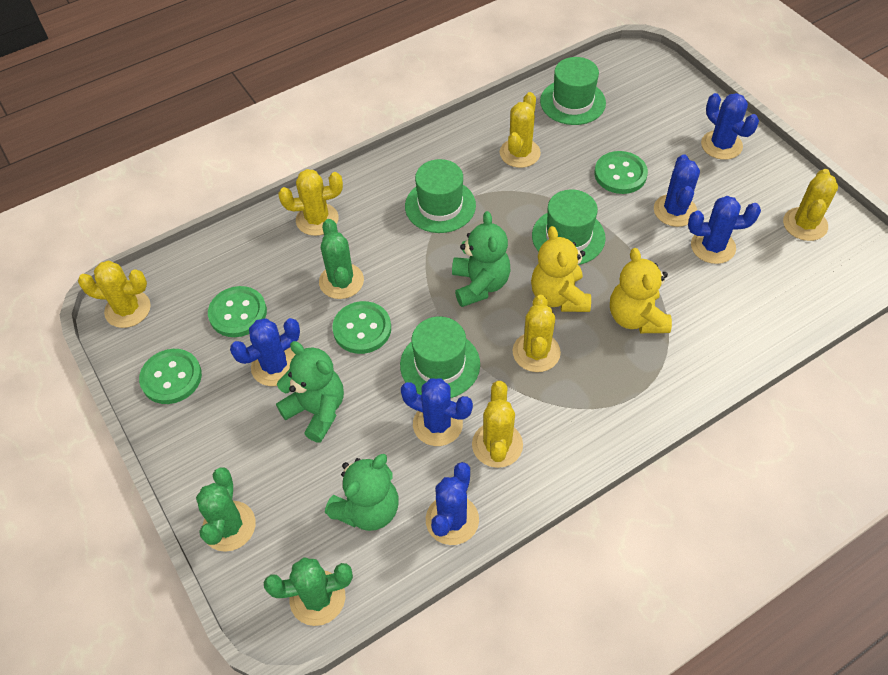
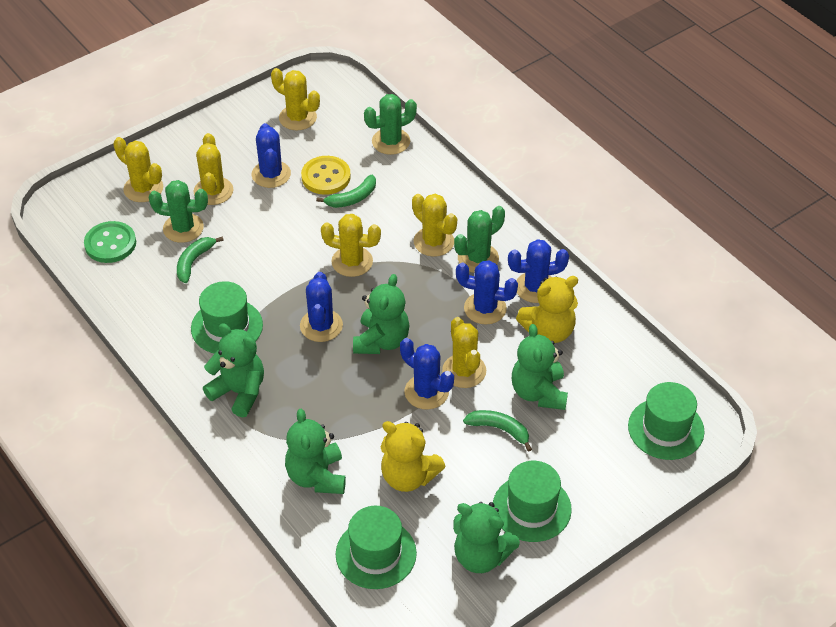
blue cactus: 6 -> 5
green banana: 0 -> 3
green button: 4 -> 1
green teddy bear: 3 -> 5
yellow button: 0 -> 1

